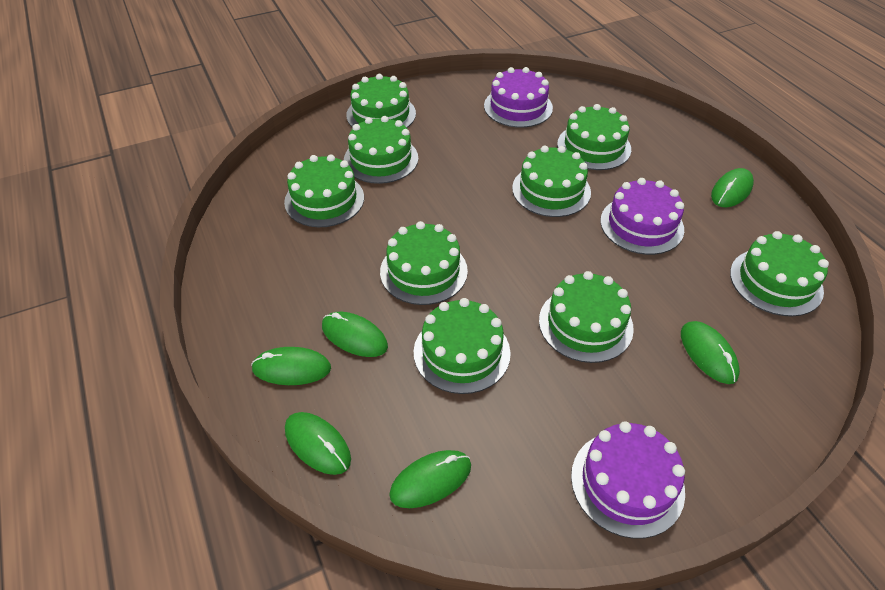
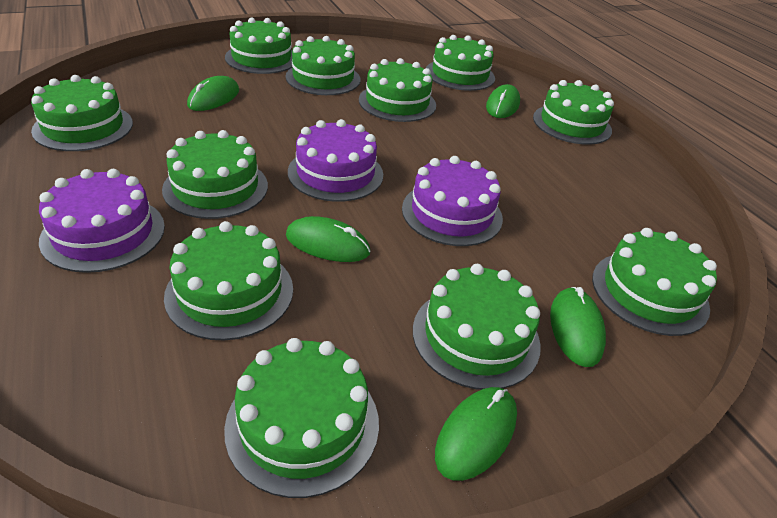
green cake: 9 -> 11
green mouse: 6 -> 5

